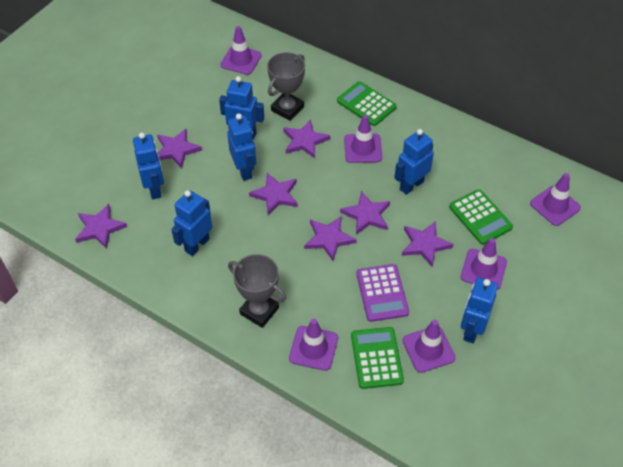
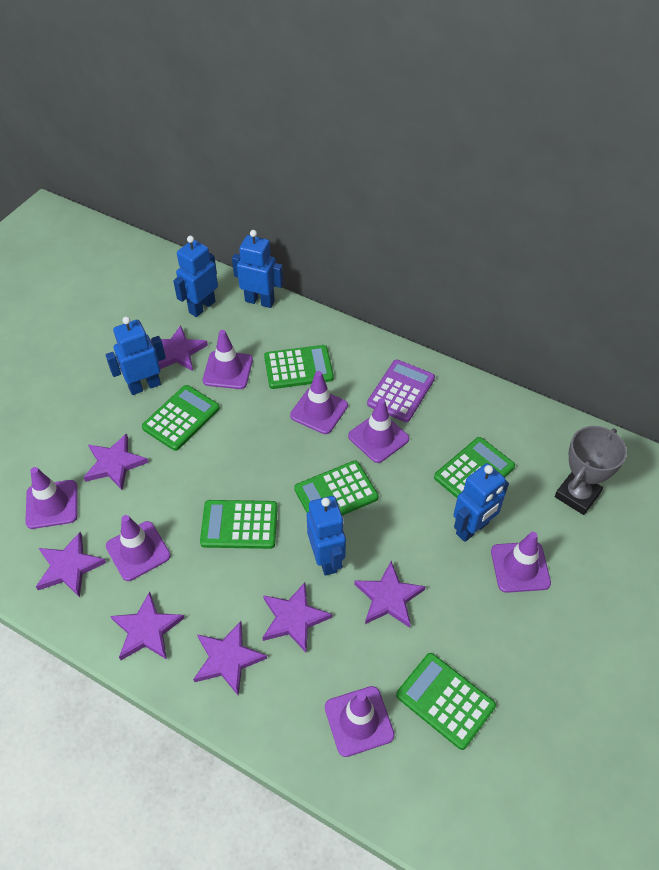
blue robot: 6 -> 5
green calculator: 3 -> 6
grey trophy: 2 -> 1
purple traffic cone: 6 -> 7

